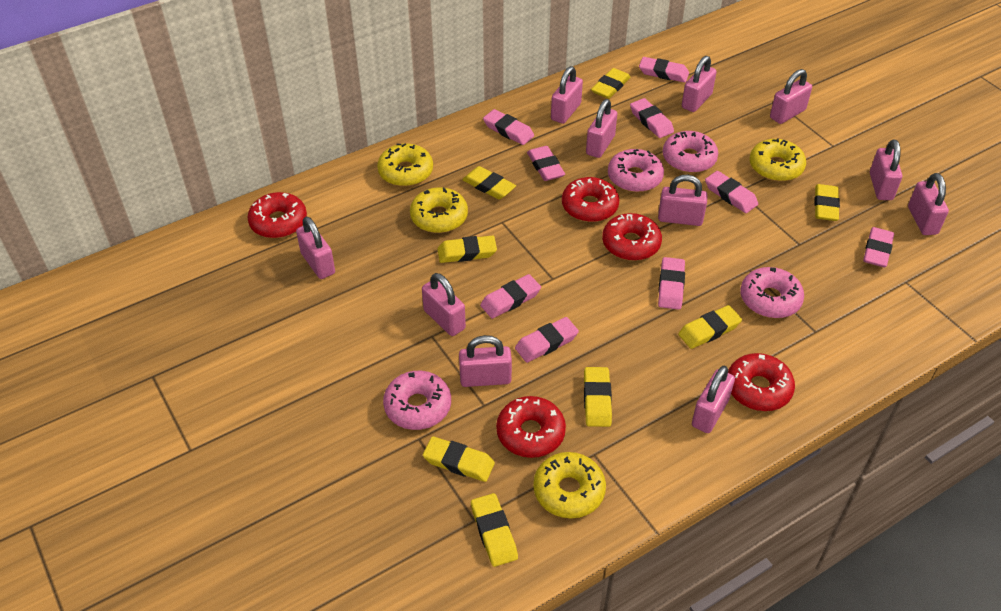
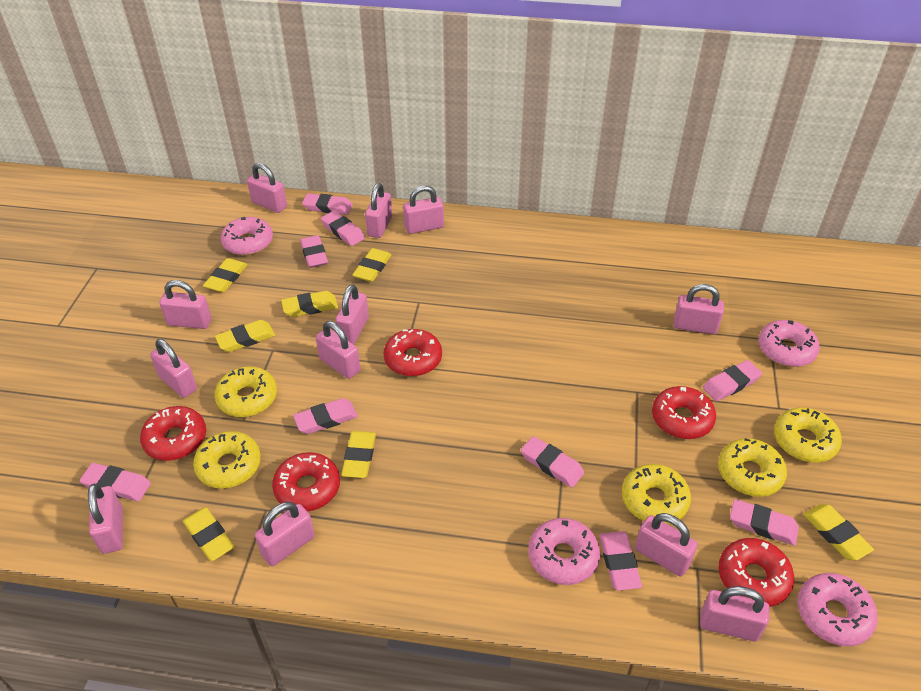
pink padlock: 11 -> 12
yellow donut: 4 -> 5
yellow eraser: 8 -> 7

